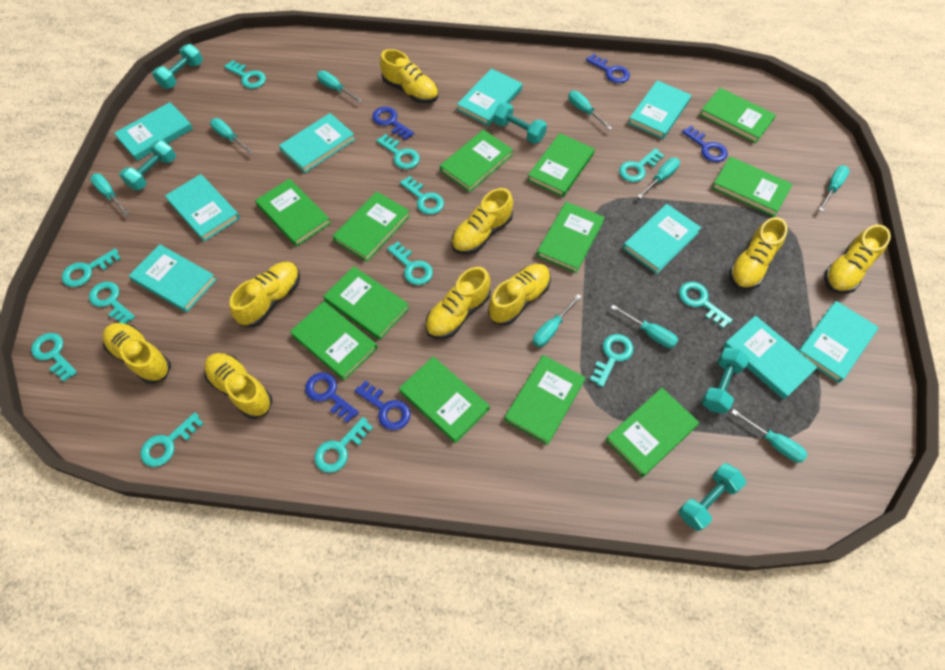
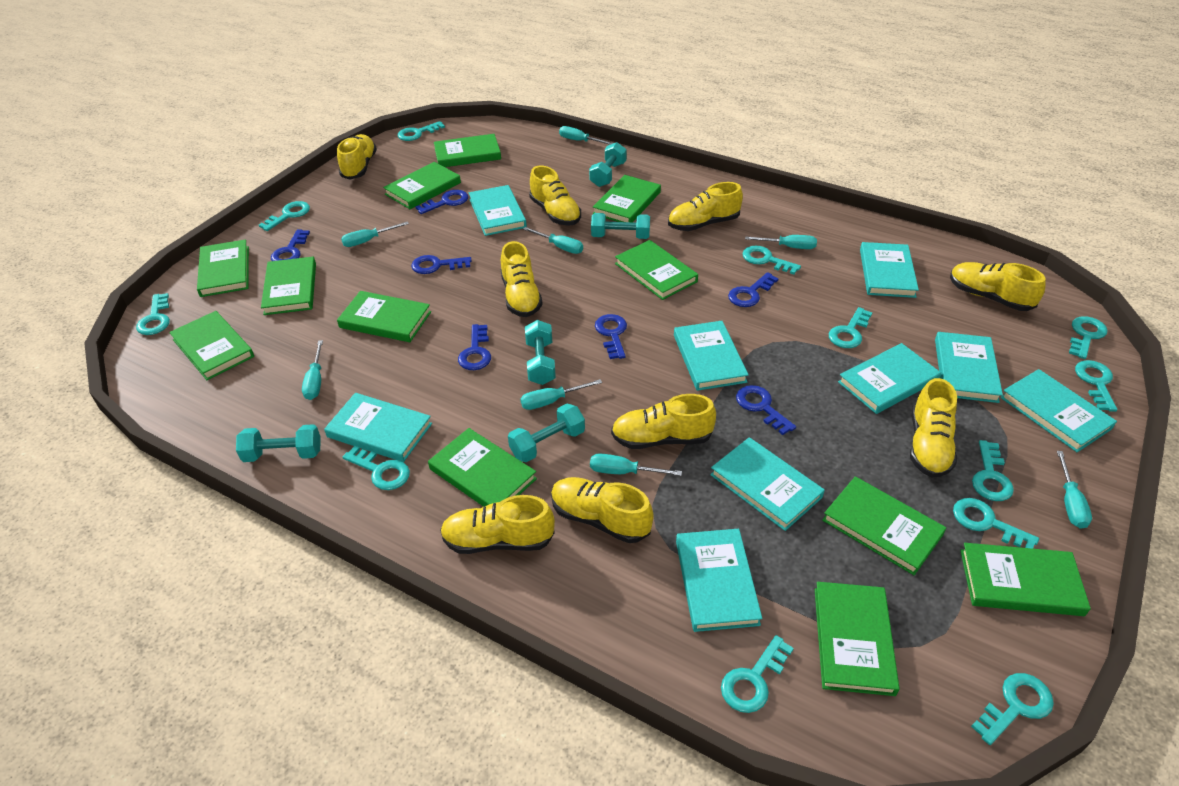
blue key: 5 -> 7
turquoise screwdriver: 9 -> 8

